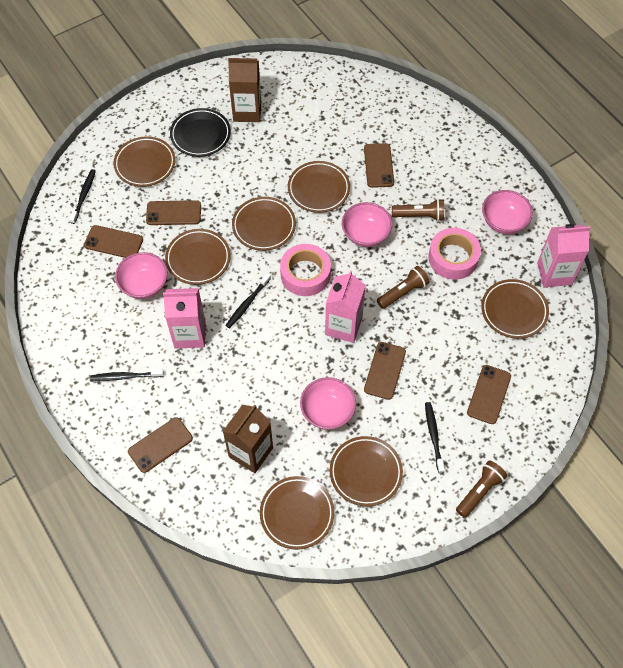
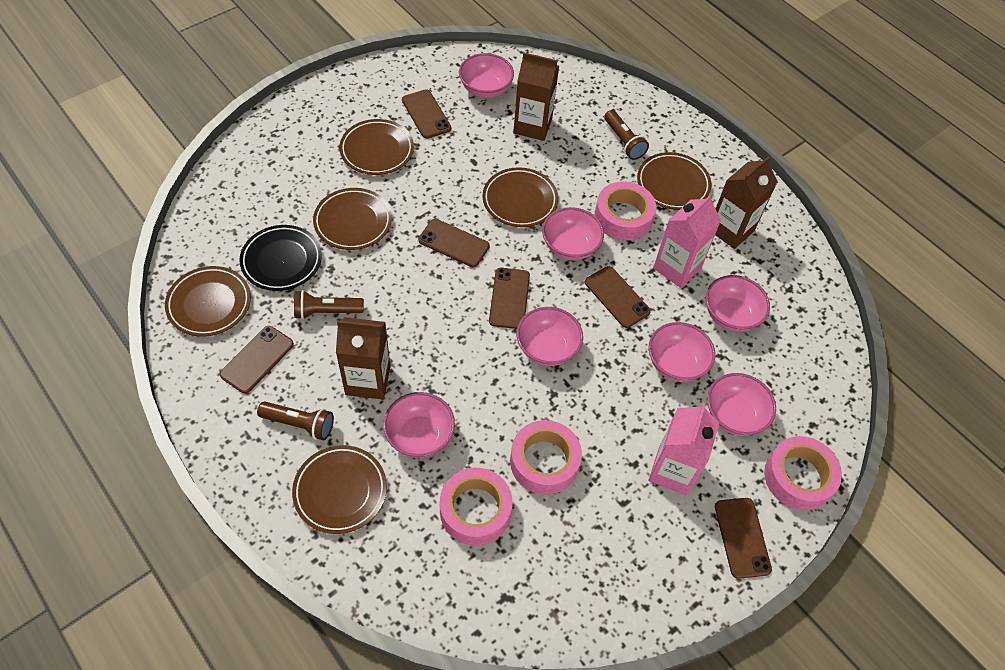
black toothbrush: 4 -> 0
brown carton: 2 -> 3
brown plate: 7 -> 6
pink bowl: 4 -> 7
pink carton: 3 -> 2
pink tape: 2 -> 4

